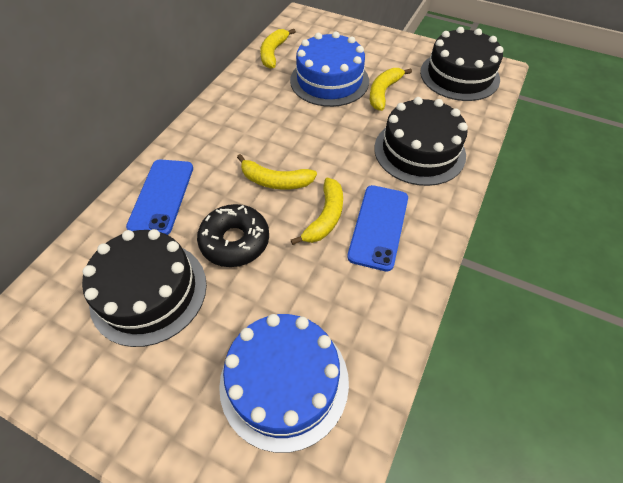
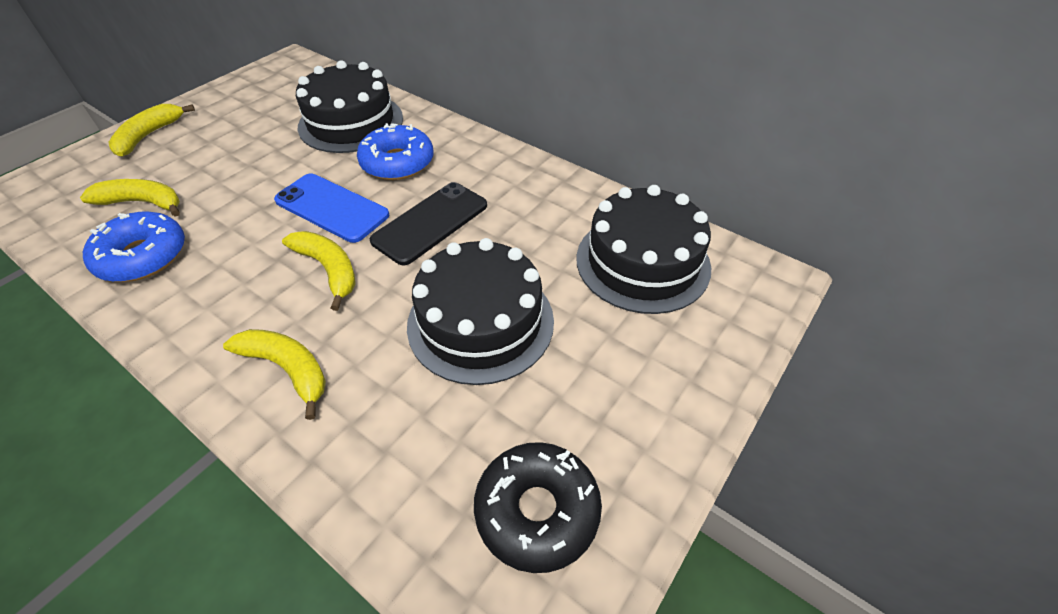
black phone: 0 -> 1
blue cake: 2 -> 0
blue donut: 0 -> 2
blue phone: 2 -> 1

